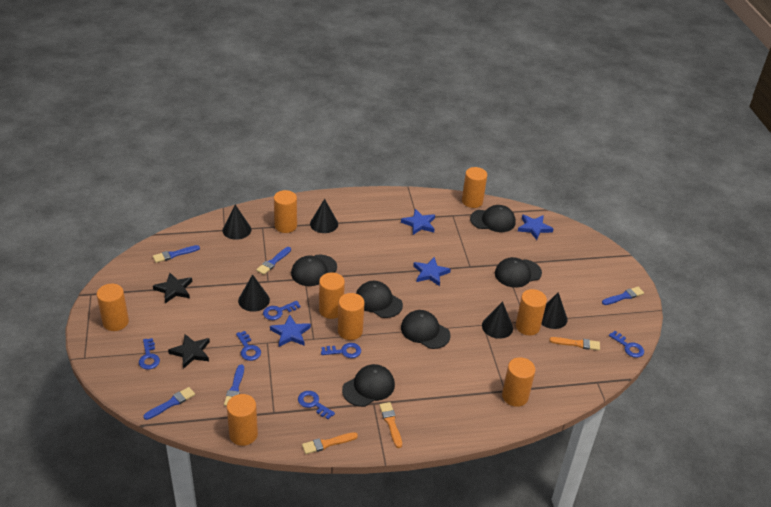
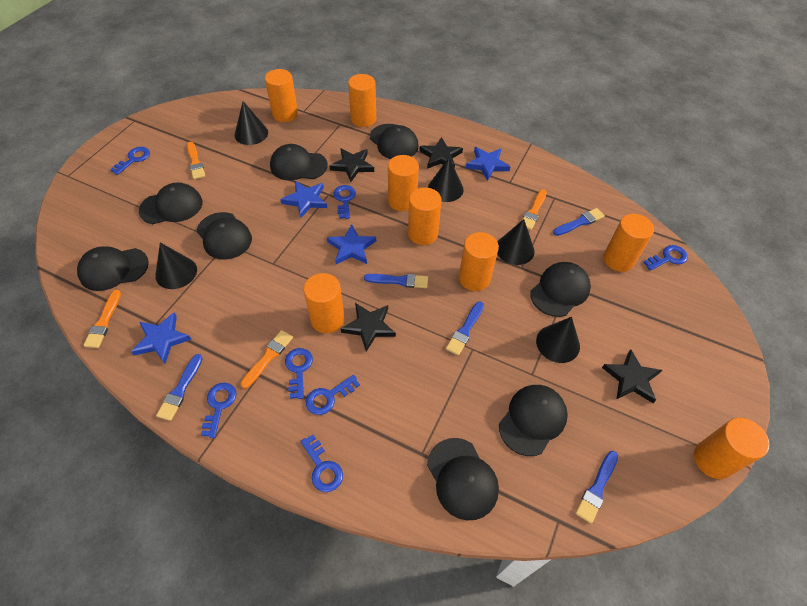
black cap: 6 -> 8
black star: 2 -> 4
blue key: 6 -> 7
orange brush: 3 -> 4

